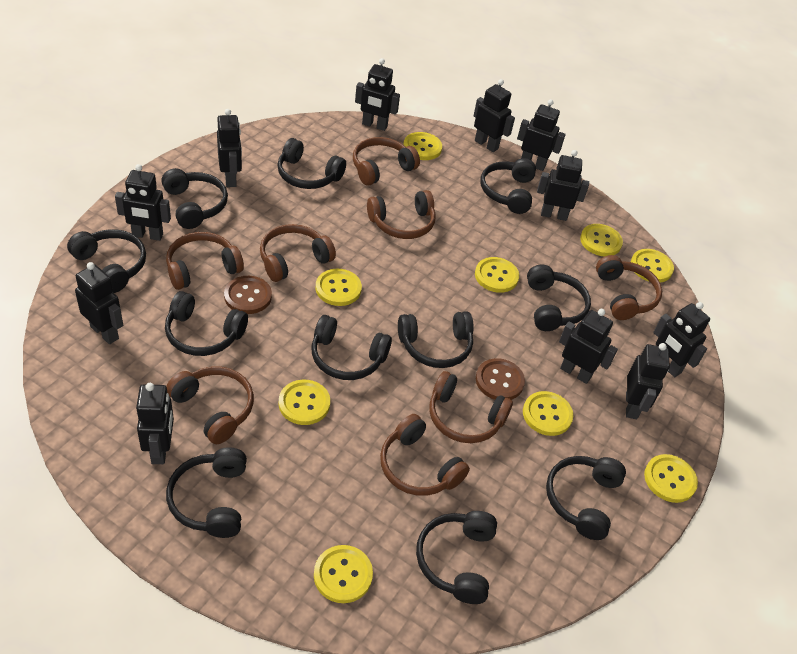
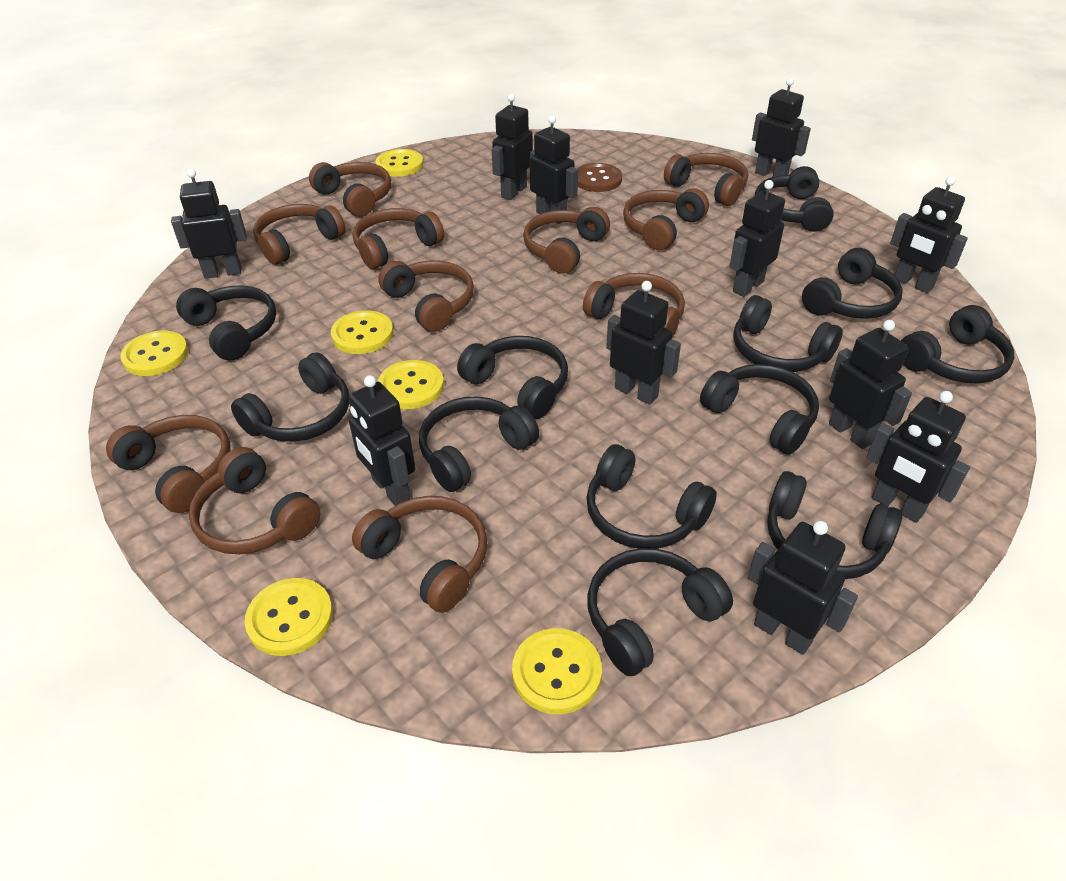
black headphones: 11 -> 12
brown button: 2 -> 1
brown headphones: 8 -> 11
yellow button: 9 -> 6

